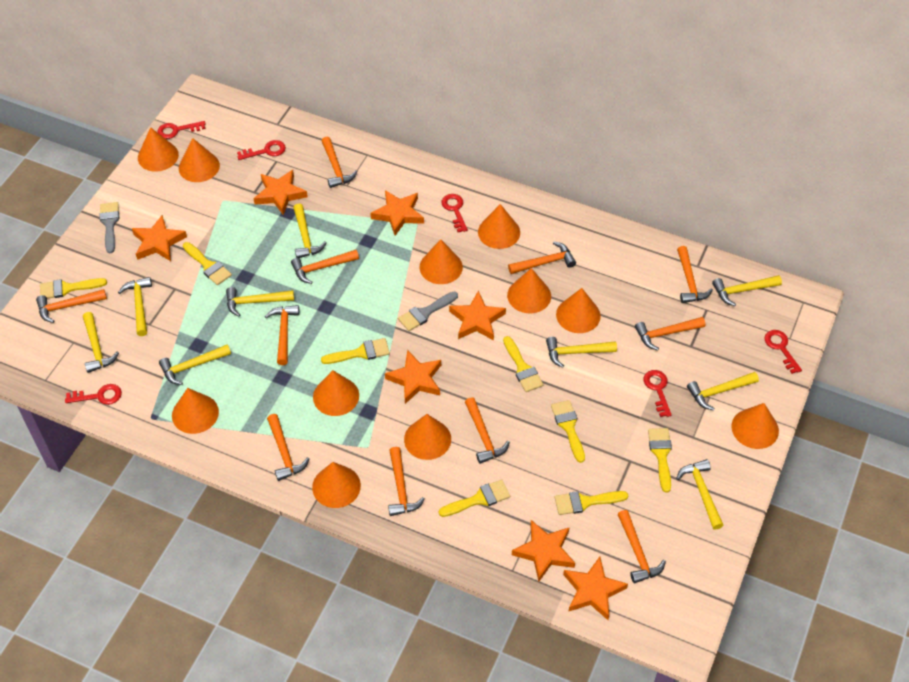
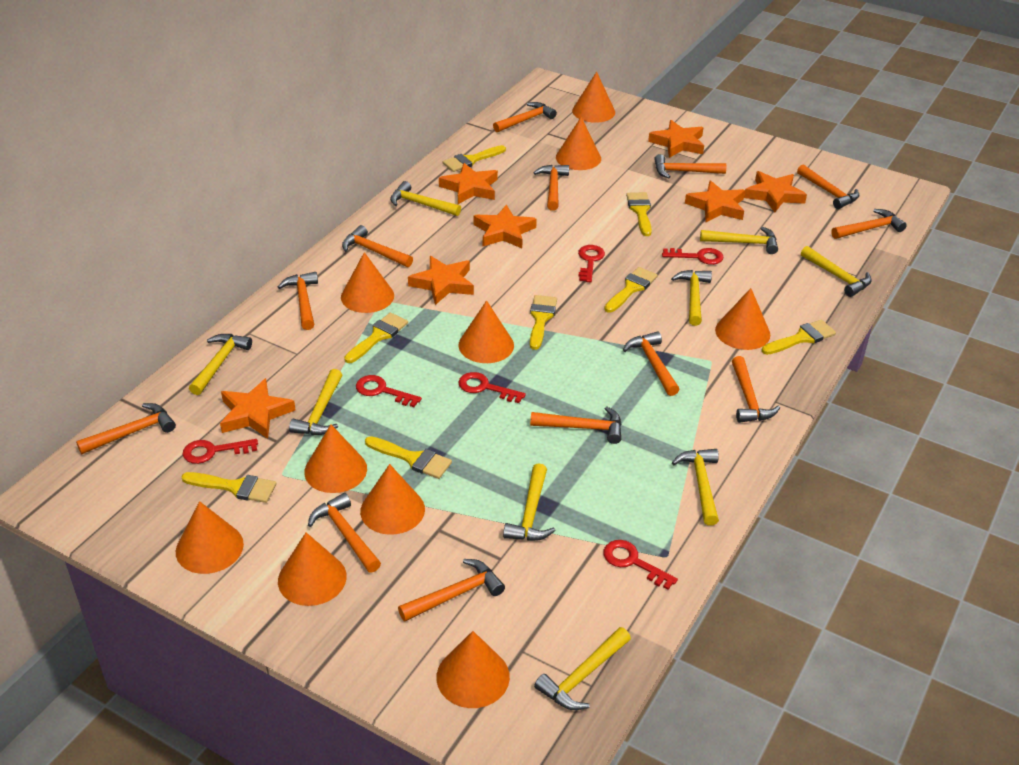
grey brush: 2 -> 0
orange cone: 11 -> 10
orange hammer: 11 -> 13

